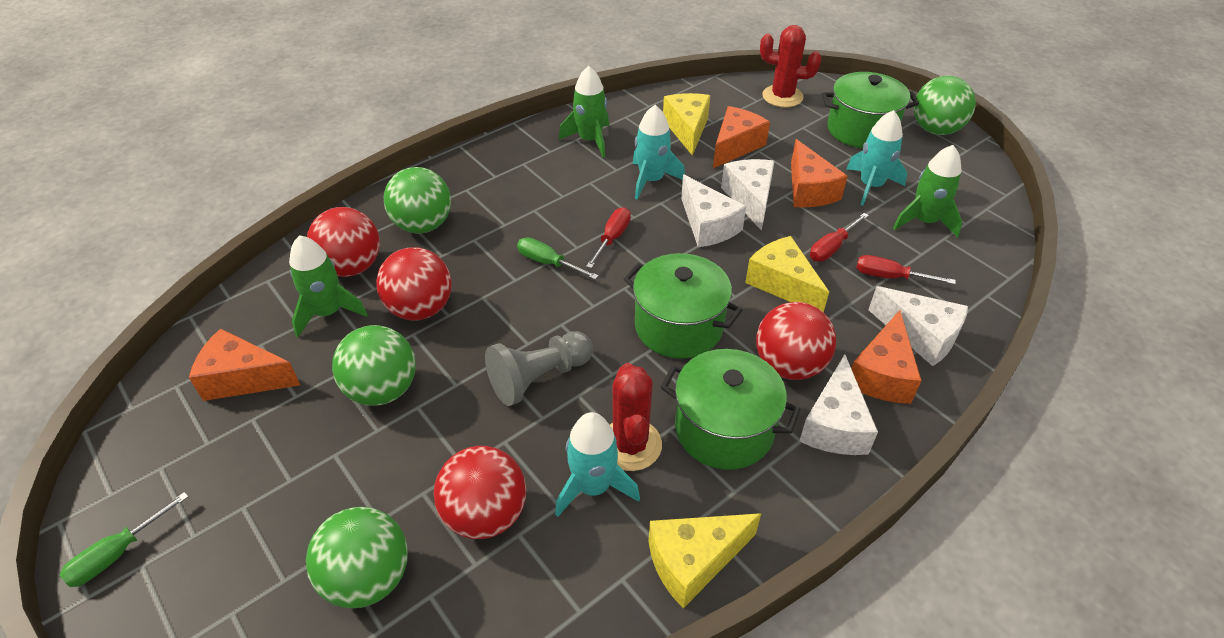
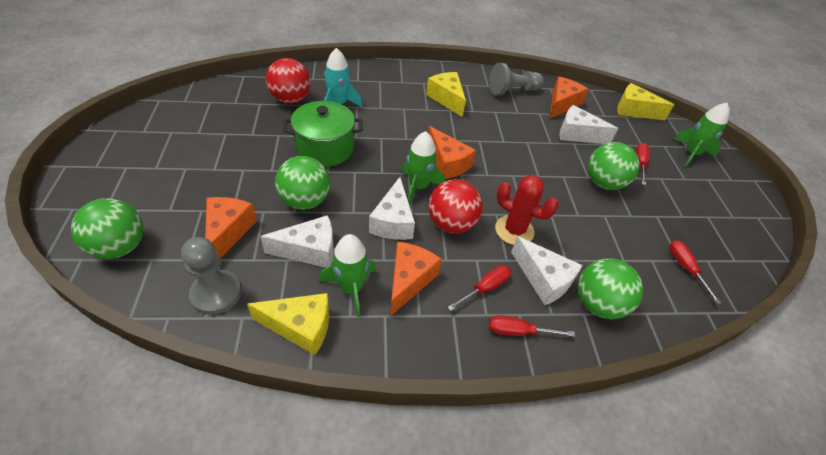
green pot: 3 -> 1
green screwdriver: 2 -> 0
grey pawn: 1 -> 2
red ball: 4 -> 2
red cactus: 2 -> 1
red screwdriver: 3 -> 4
turquoise rocket: 3 -> 1

